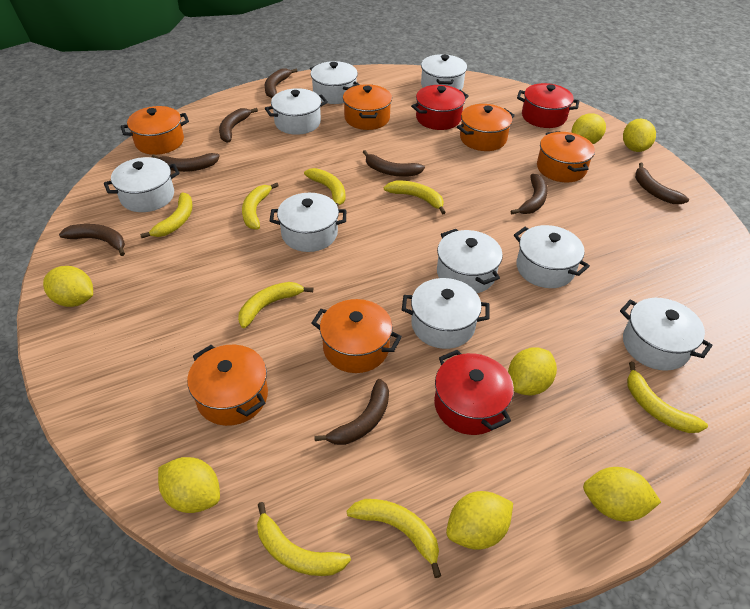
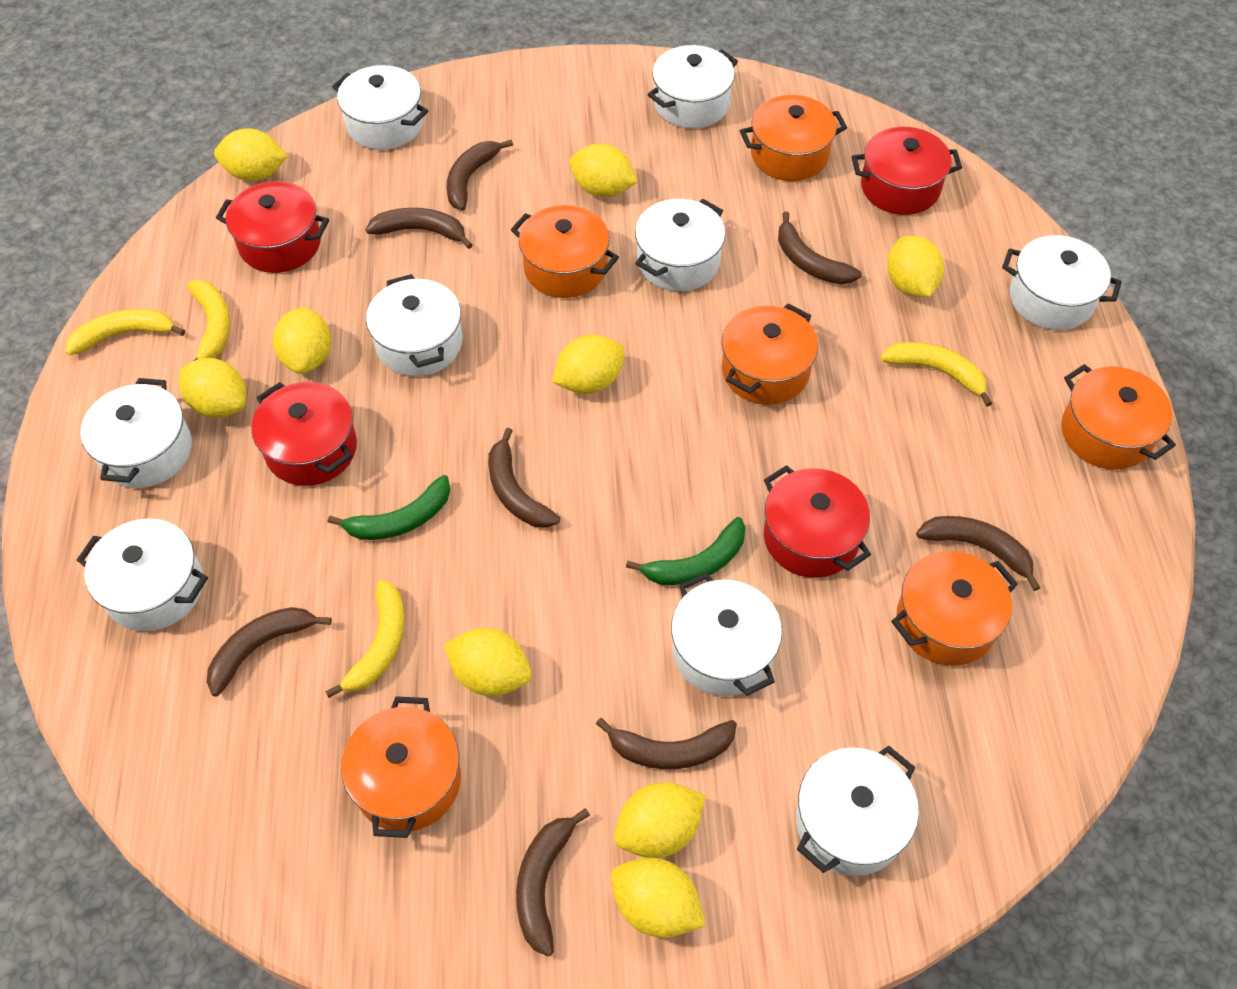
green banana: 0 -> 2
red pot: 3 -> 4
yellow banana: 8 -> 4
yellow lemon: 7 -> 9

